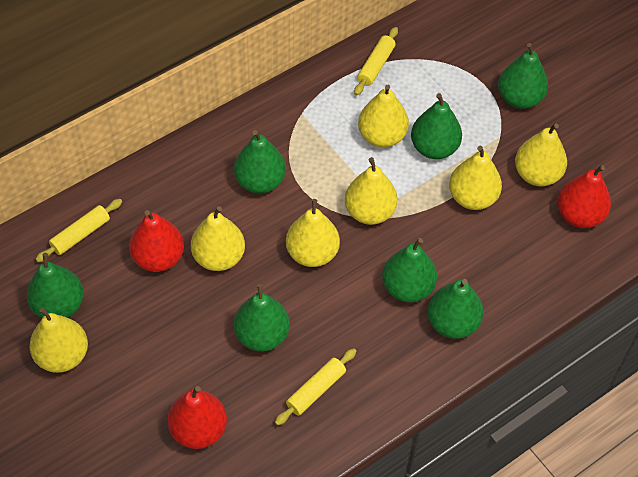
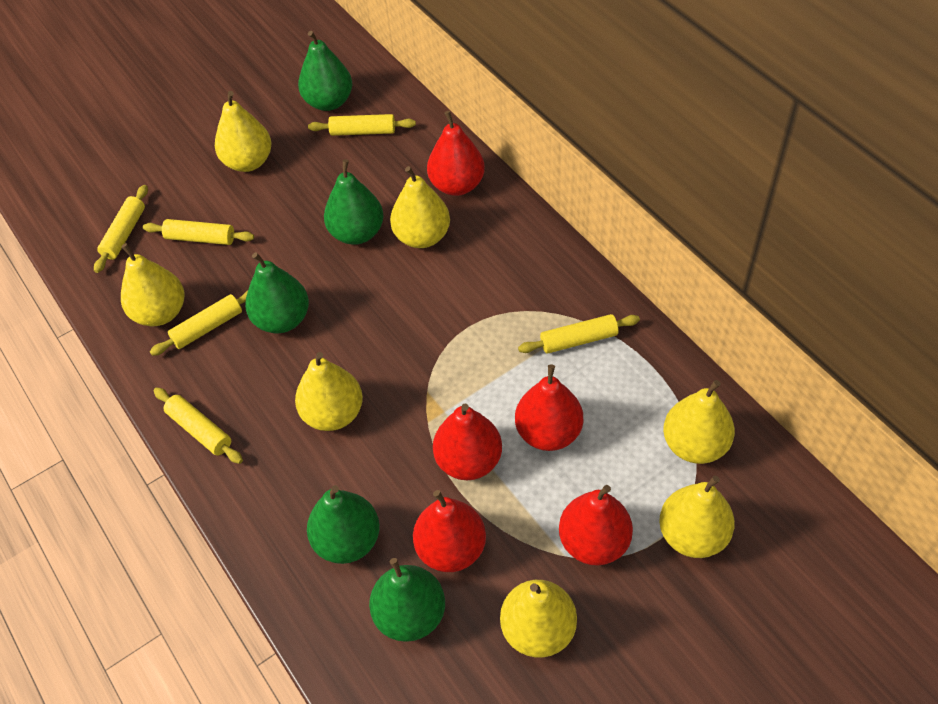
green pear: 7 -> 5
red pear: 3 -> 5
yellow rolling pin: 3 -> 6

